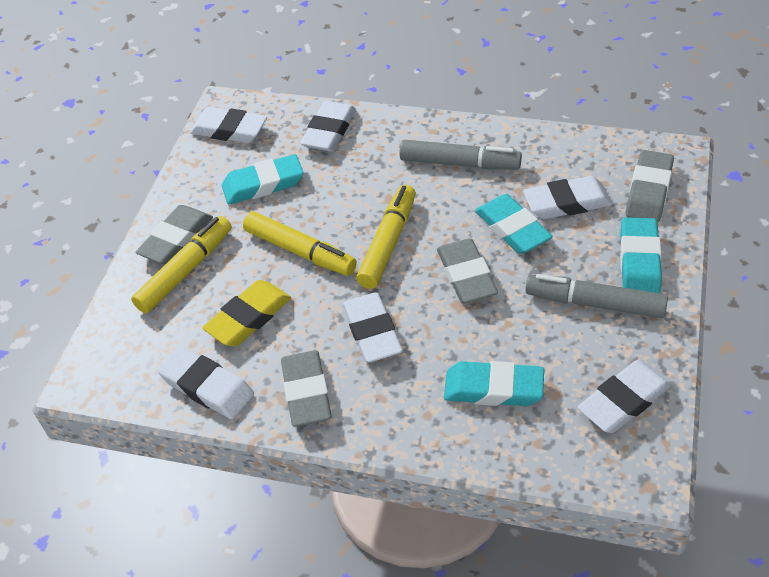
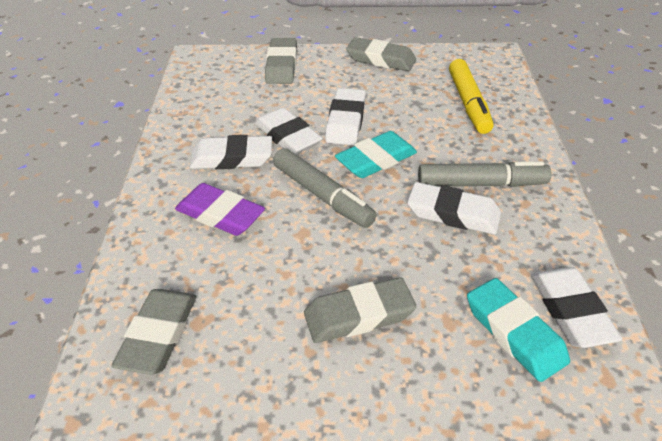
purple eraser: 0 -> 1
turquoise eraser: 4 -> 2
white eraser: 6 -> 5
yellow eraser: 1 -> 0
yellow marker: 3 -> 1

